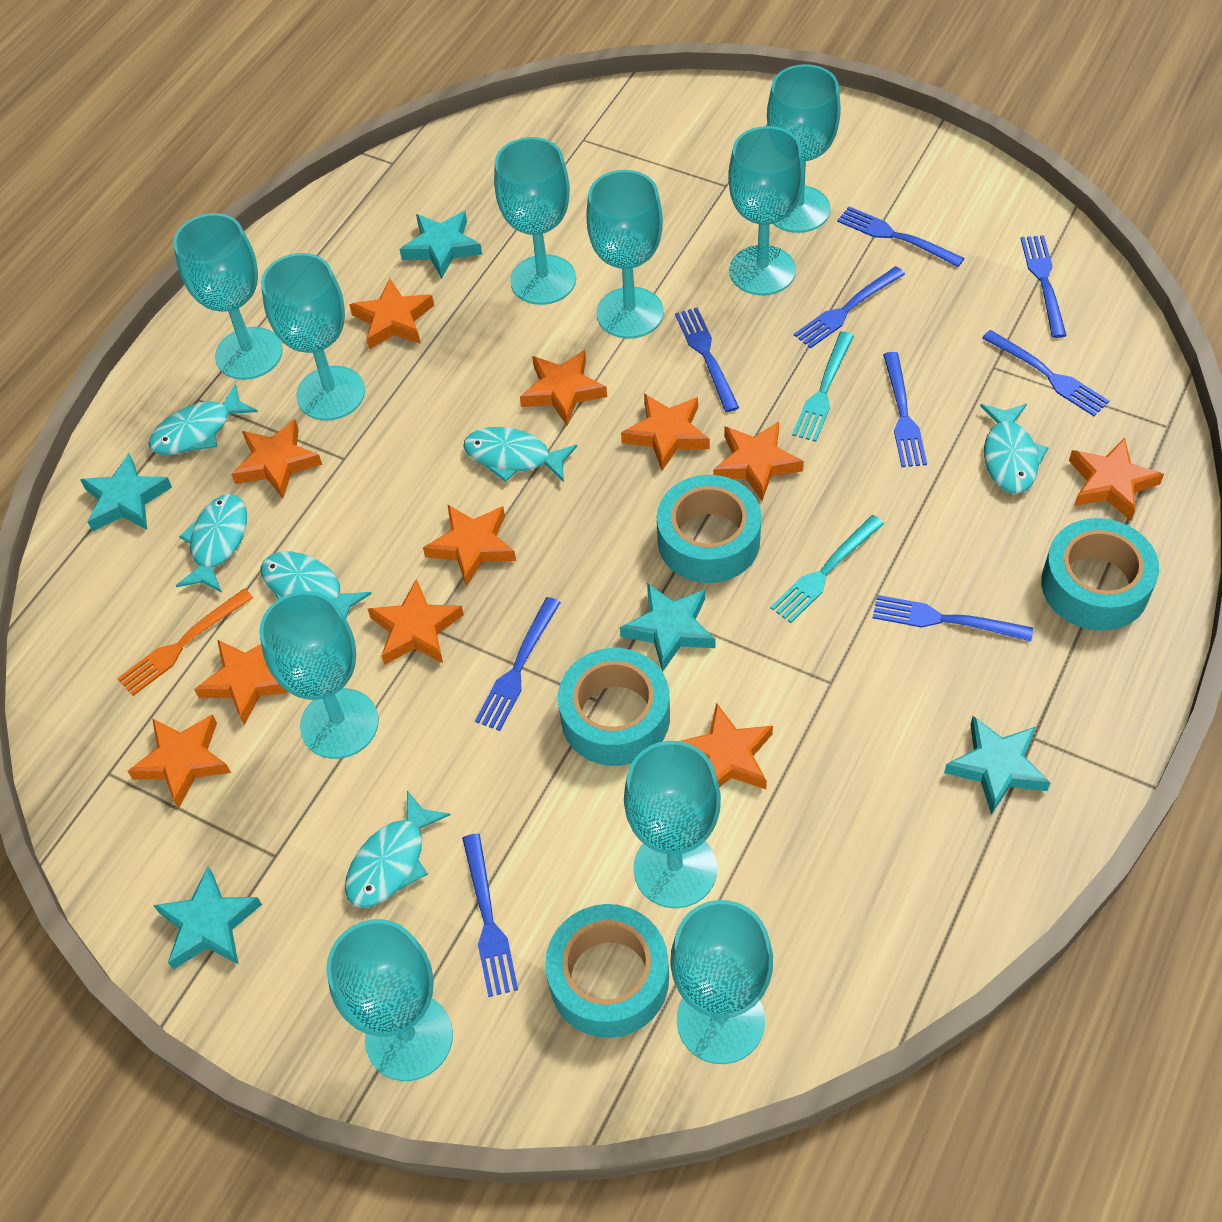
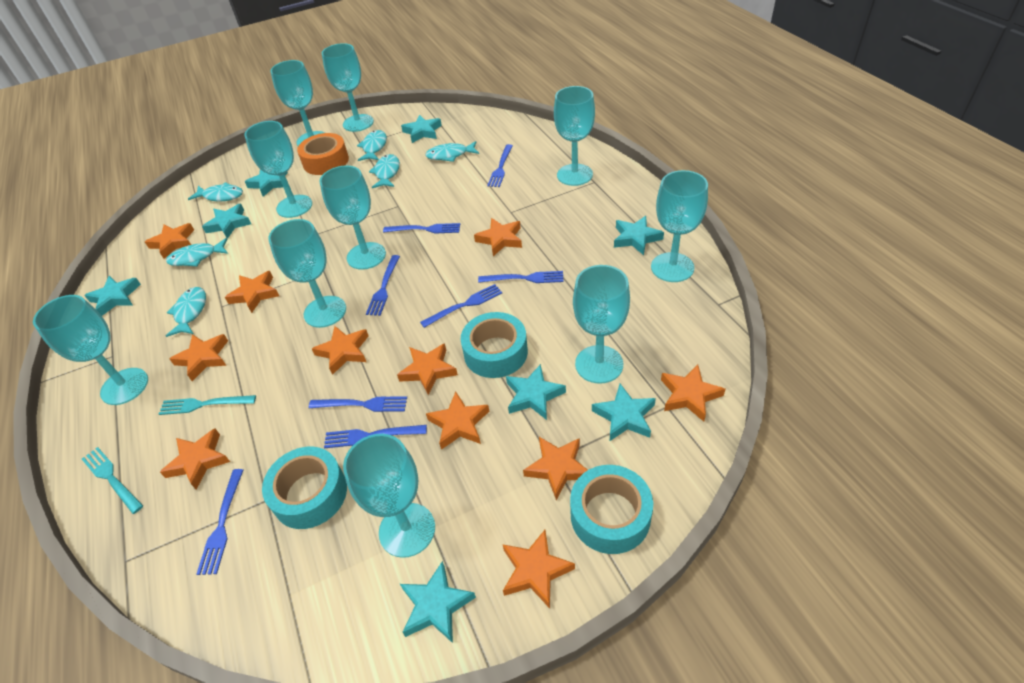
blue fork: 9 -> 8
orange fork: 1 -> 0
orange tape: 0 -> 1
turquoise star: 5 -> 8
turquoise tape: 4 -> 3

